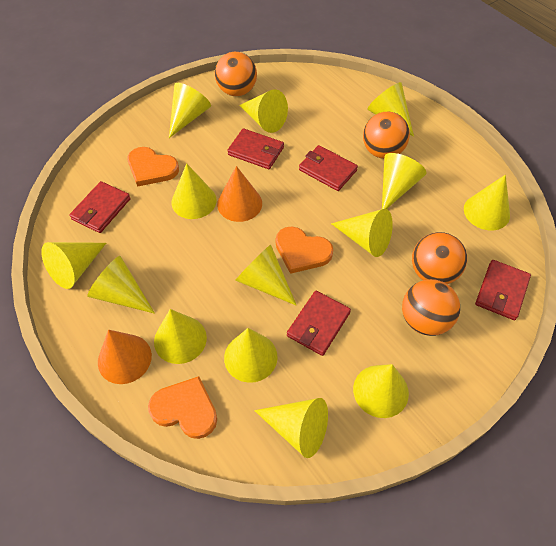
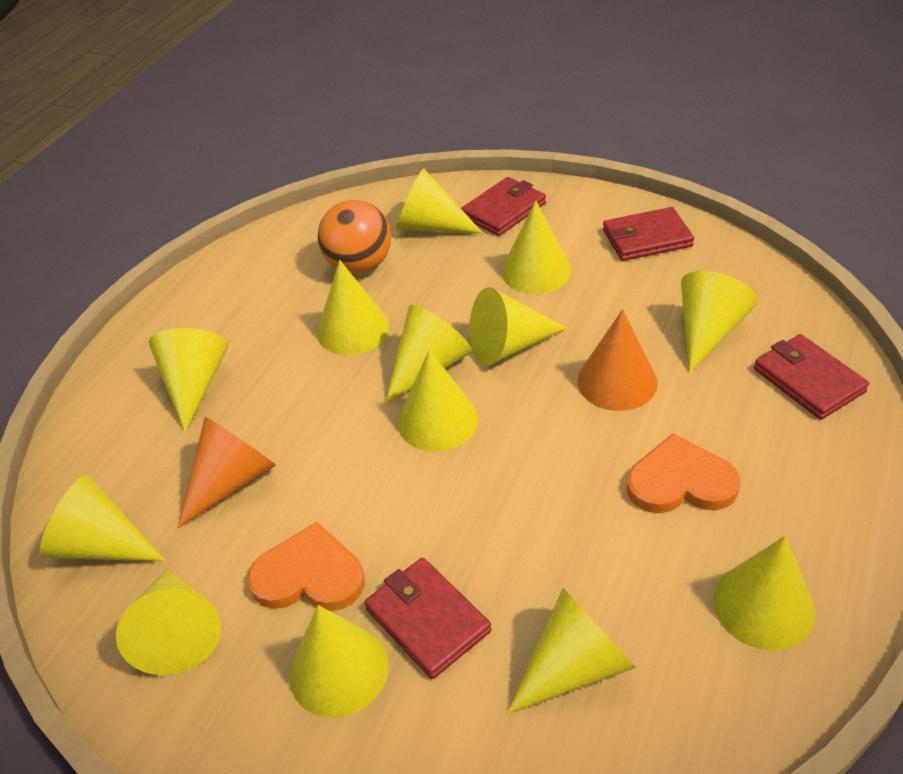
orange ball: 4 -> 1
orange heart: 3 -> 2
red wallet: 5 -> 4
yellow cone: 14 -> 13

